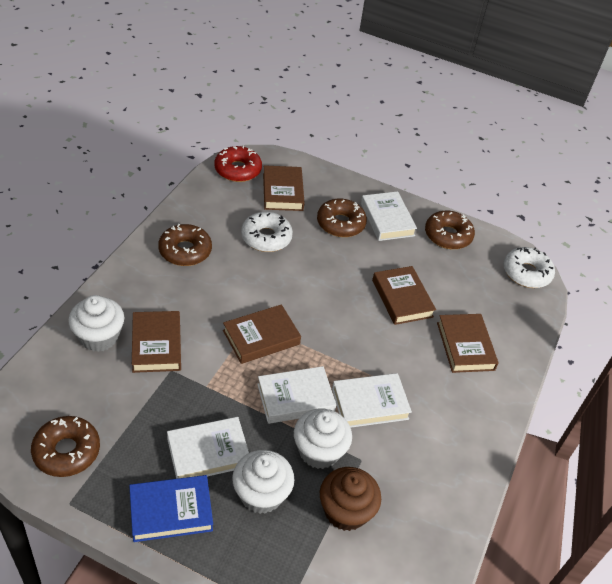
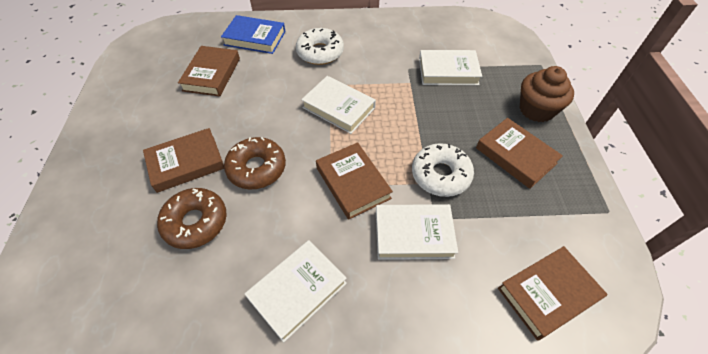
brown donut: 4 -> 2
red donut: 1 -> 0
white cupcake: 3 -> 0

